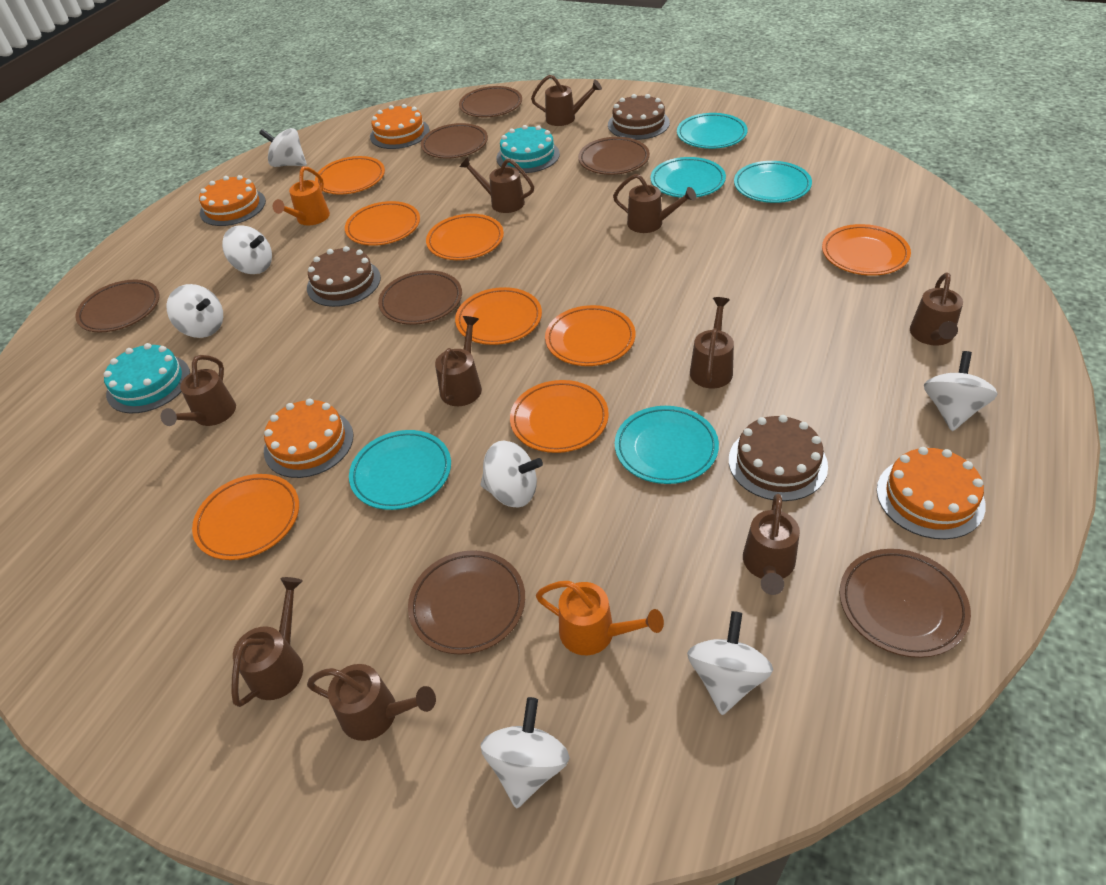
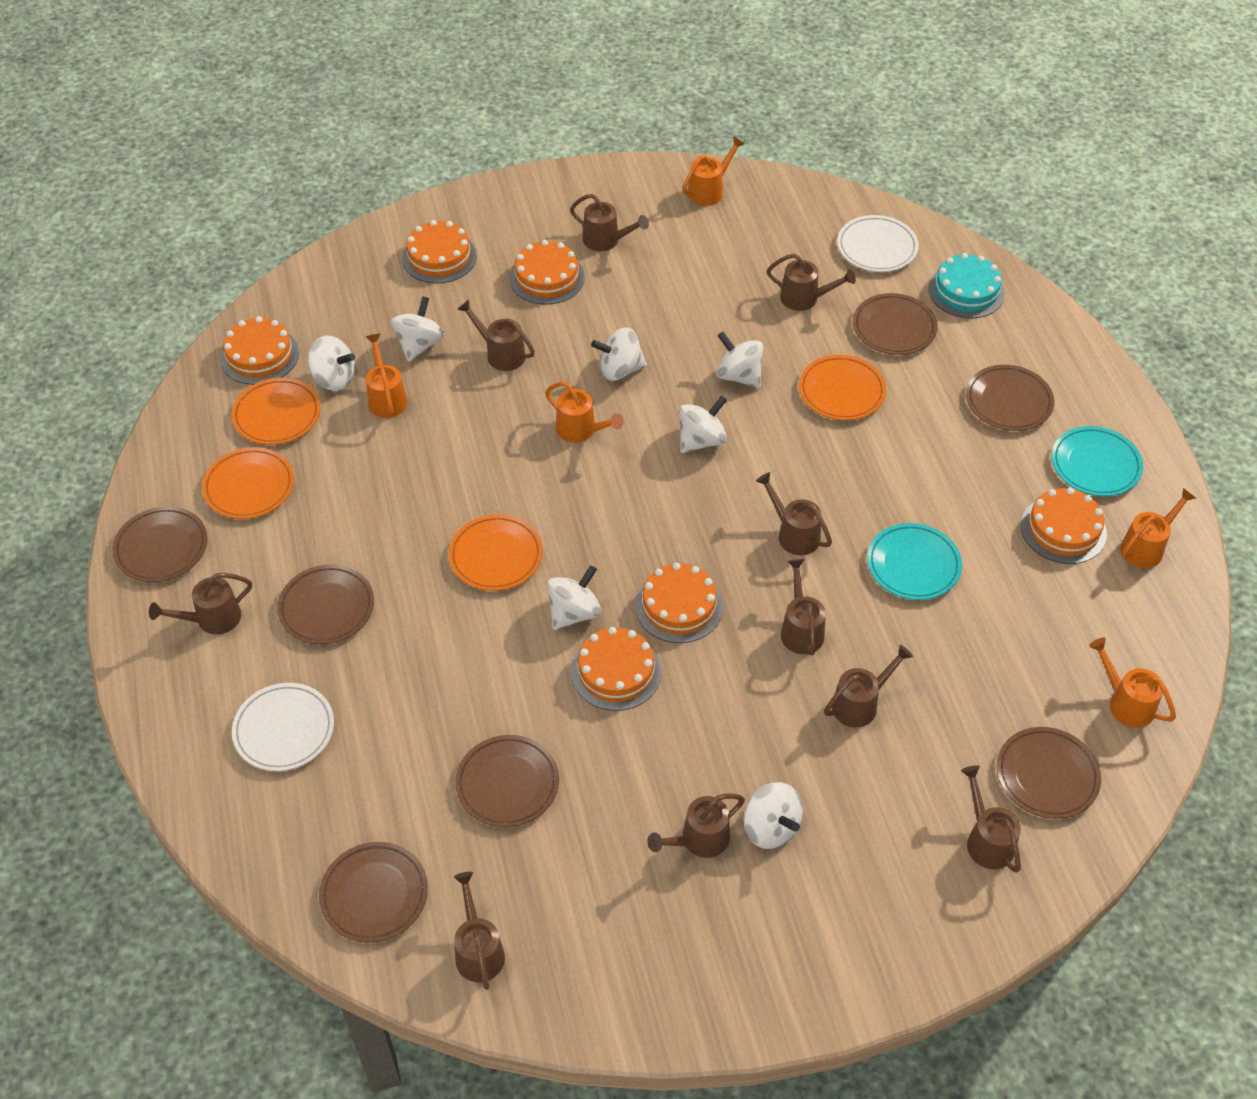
brown cake: 3 -> 0
orange cake: 4 -> 6
orange plate: 8 -> 4
orange watering can: 2 -> 5
turquoise cake: 2 -> 1
turquoise plate: 5 -> 2
white plate: 0 -> 2

